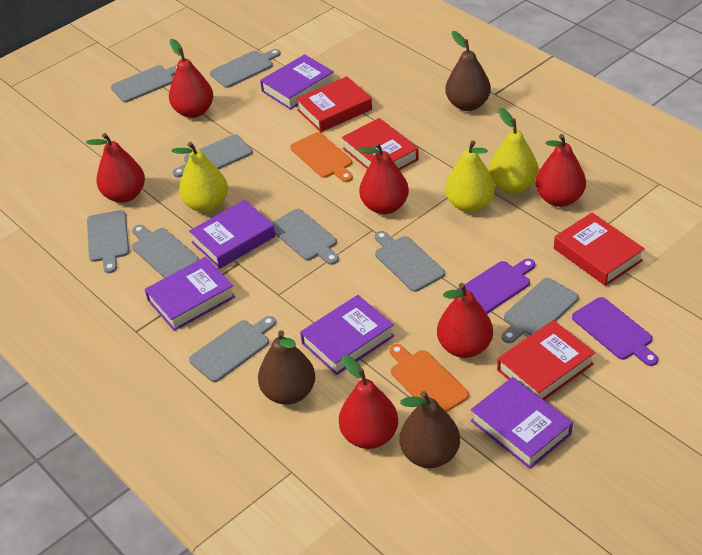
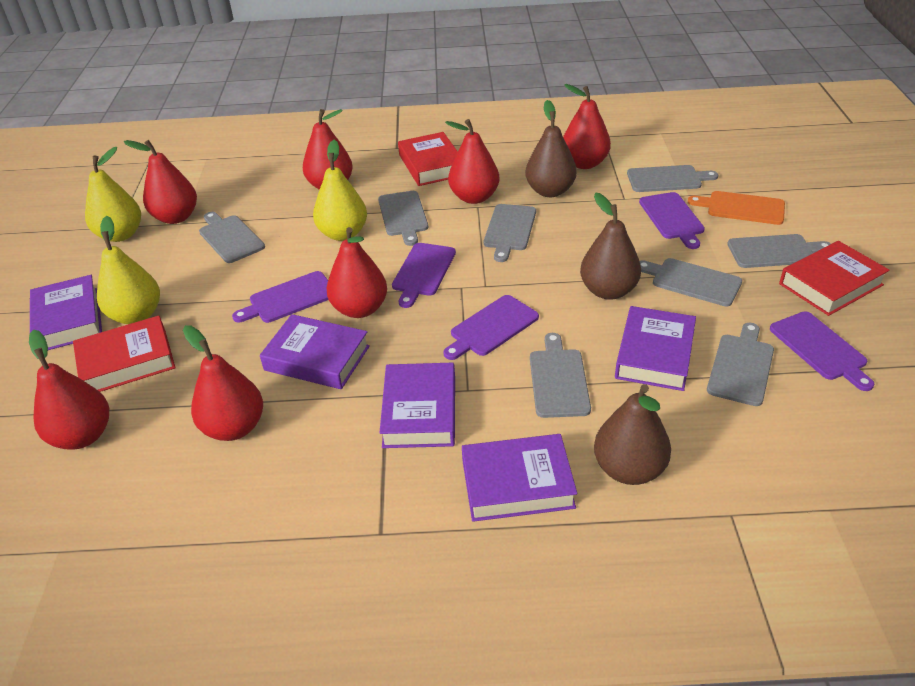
grey cutting board: 9 -> 8
orange cutting board: 2 -> 1
purple cutting board: 2 -> 5
red book: 4 -> 3
red pear: 6 -> 7

